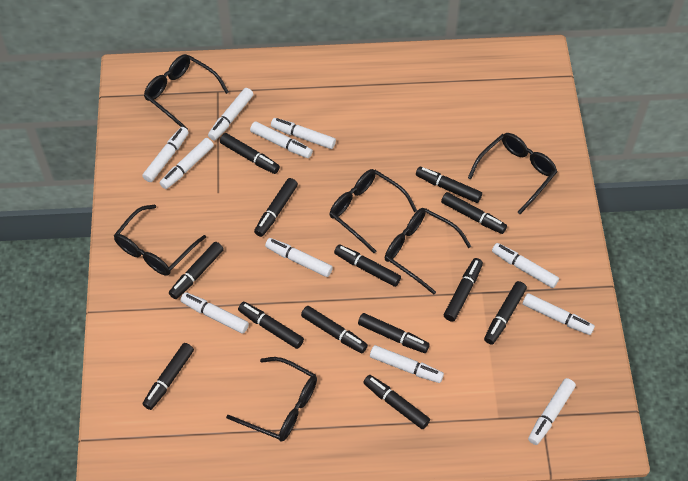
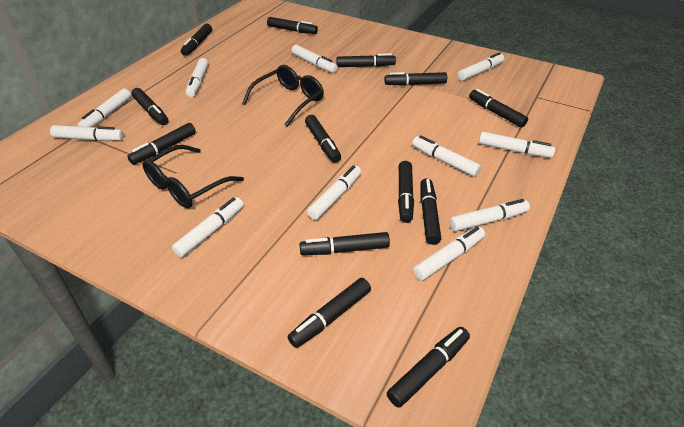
black glasses: 6 -> 2

